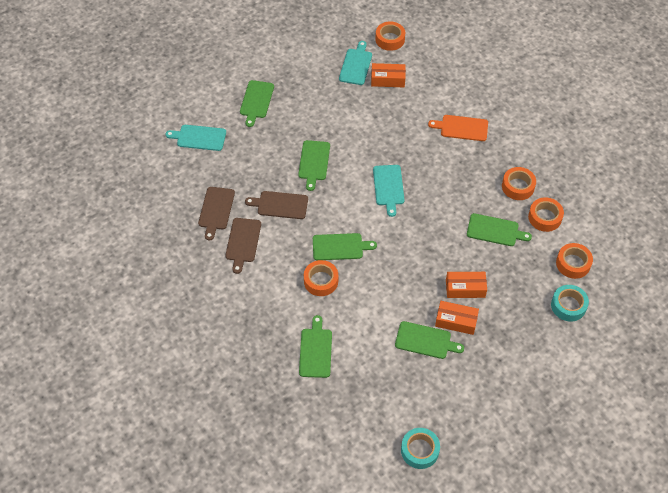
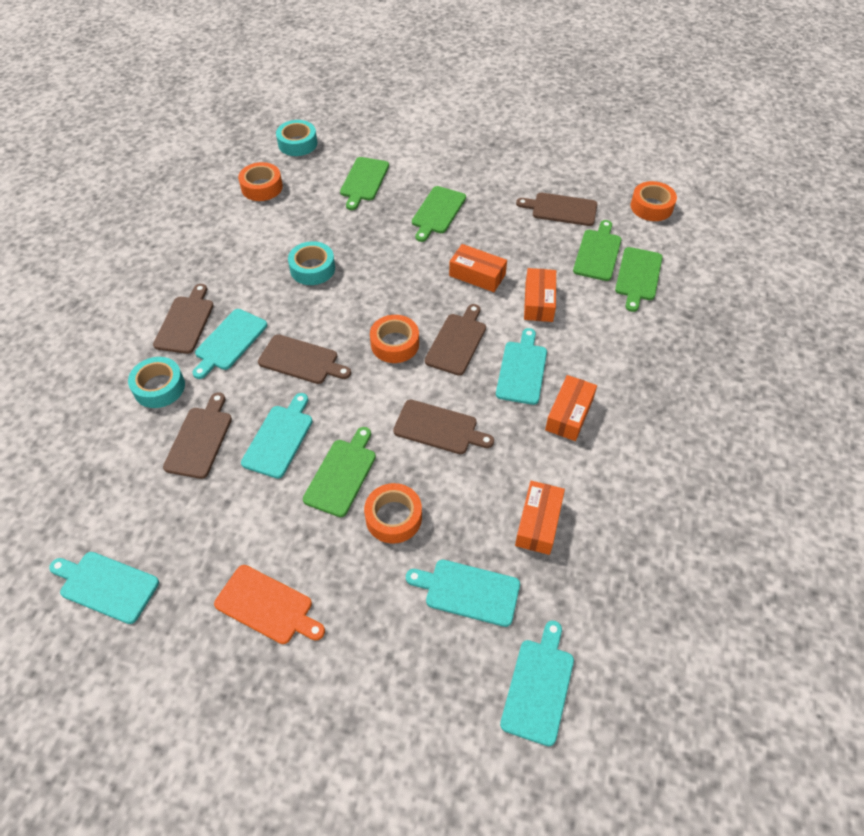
brown cutting board: 3 -> 6
green cutting board: 6 -> 5
orange box: 3 -> 4
orange tape: 5 -> 4
turquoise cutting board: 3 -> 6
turquoise tape: 2 -> 3

